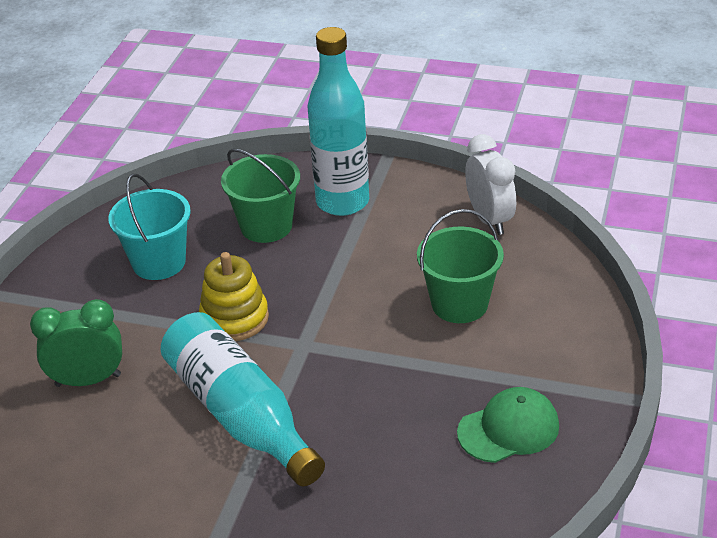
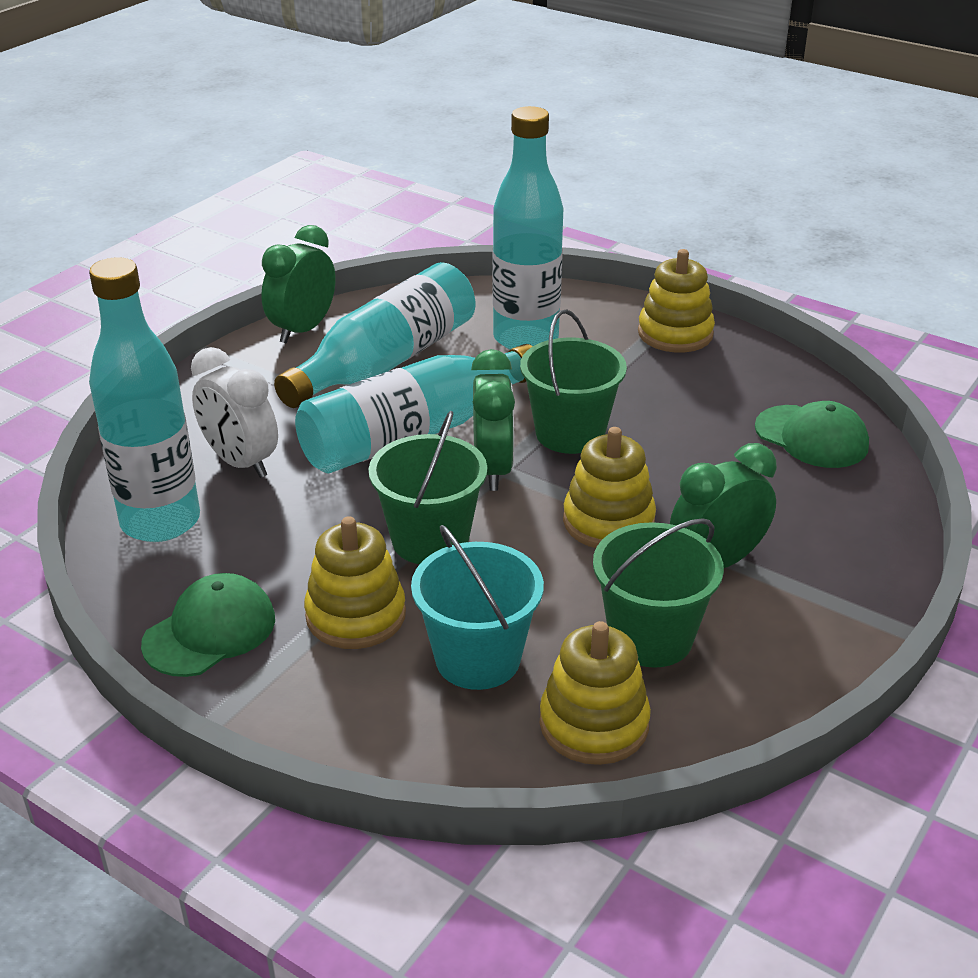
green bucket: 2 -> 3
green cap: 1 -> 2
green clock: 1 -> 3
turquoise bottle: 2 -> 4
yellow stacking toy: 1 -> 4

